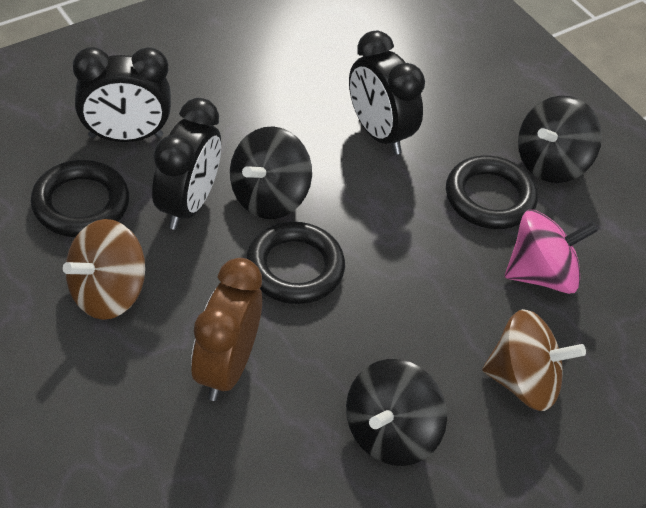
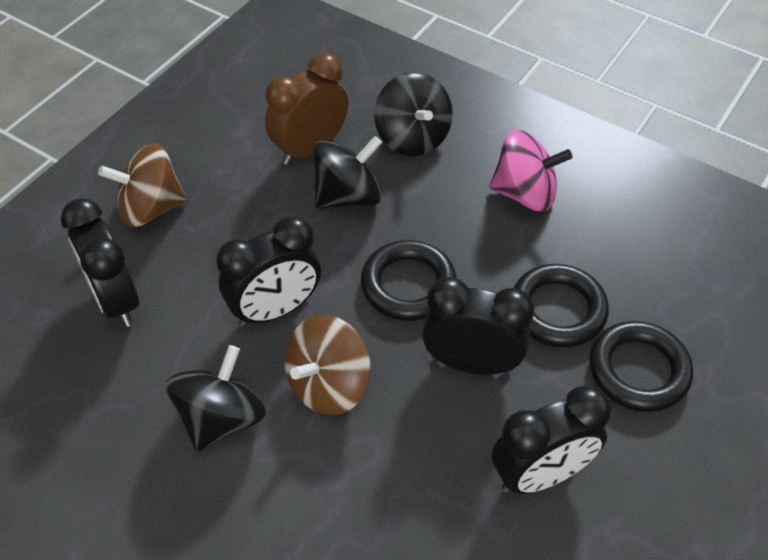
black clock: 3 -> 4

